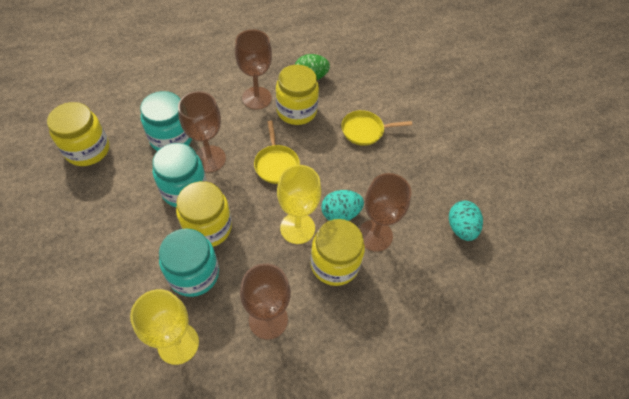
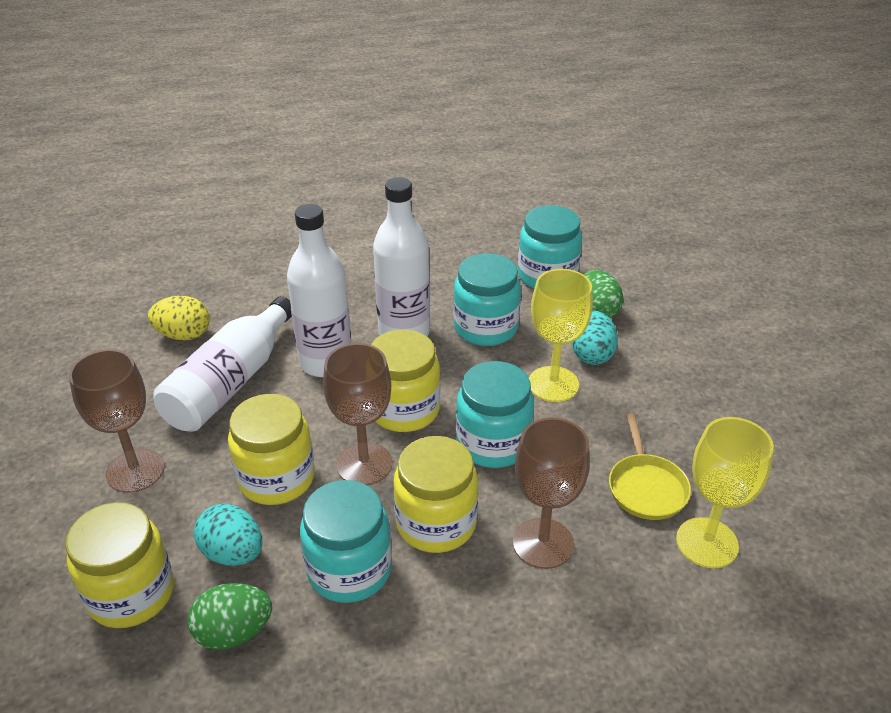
brown goblet: 4 -> 3
green egg: 1 -> 2
turquoise jar: 3 -> 4
white bottle: 0 -> 3
yellow egg: 0 -> 1
yellow pan: 2 -> 1

